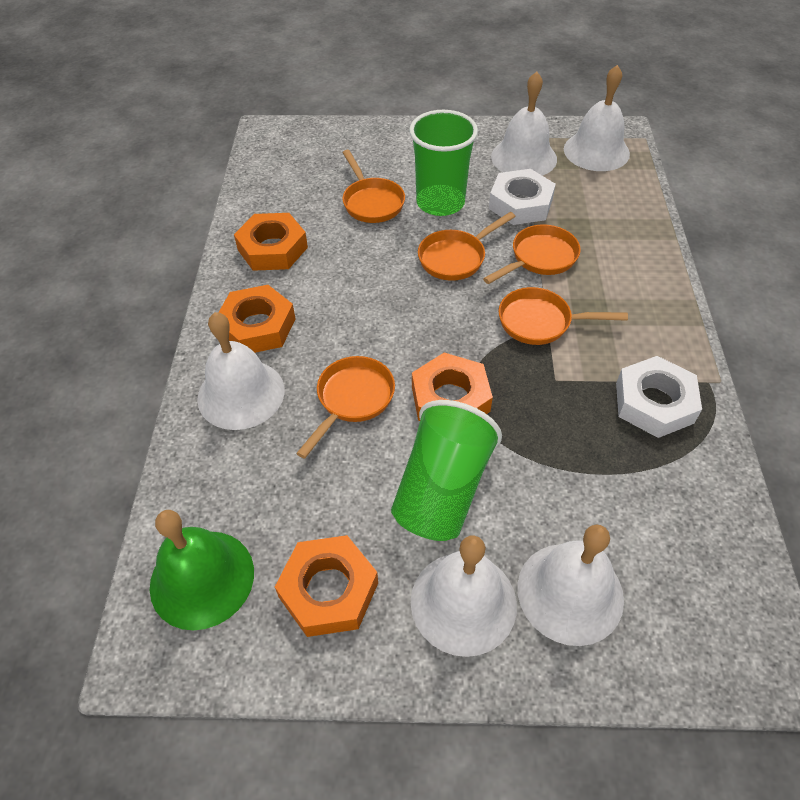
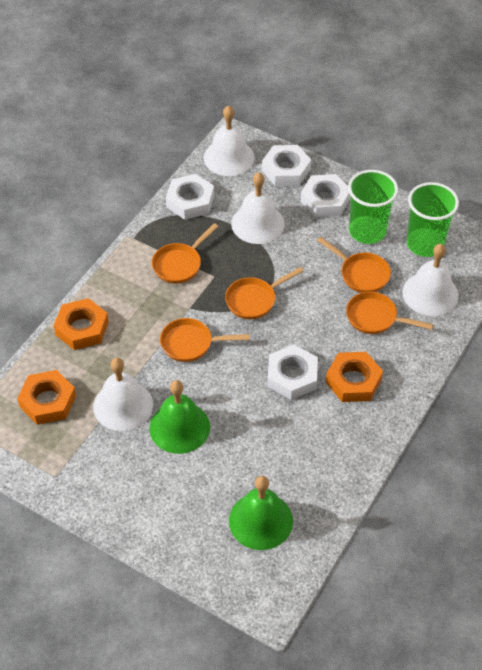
green bell: 1 -> 2
orange nut: 4 -> 3
white bell: 5 -> 4
white nut: 2 -> 4

